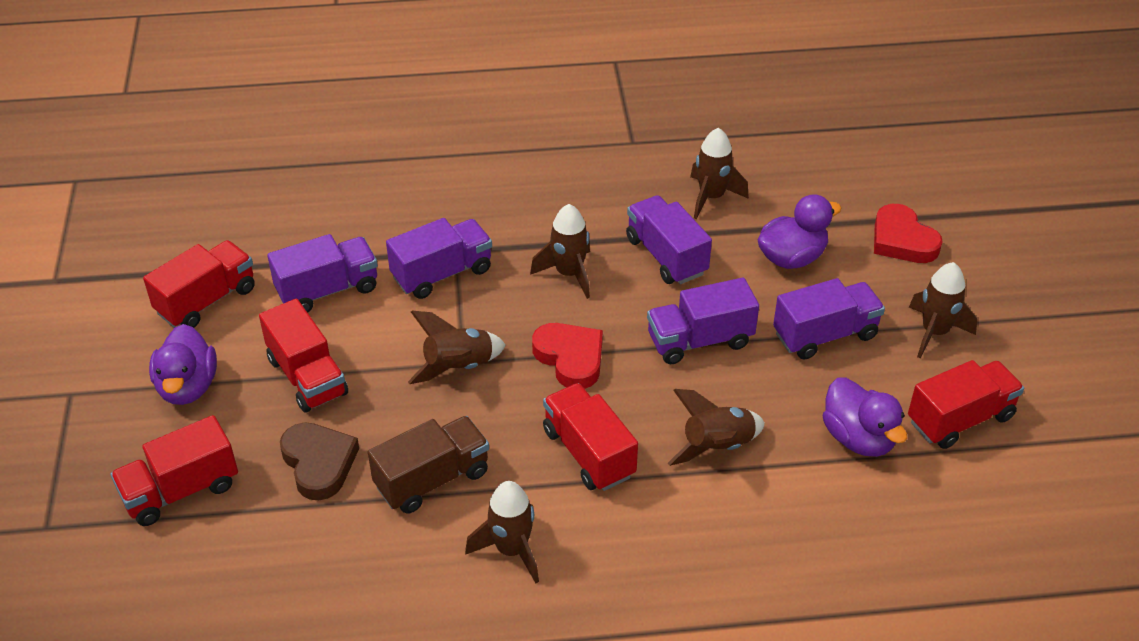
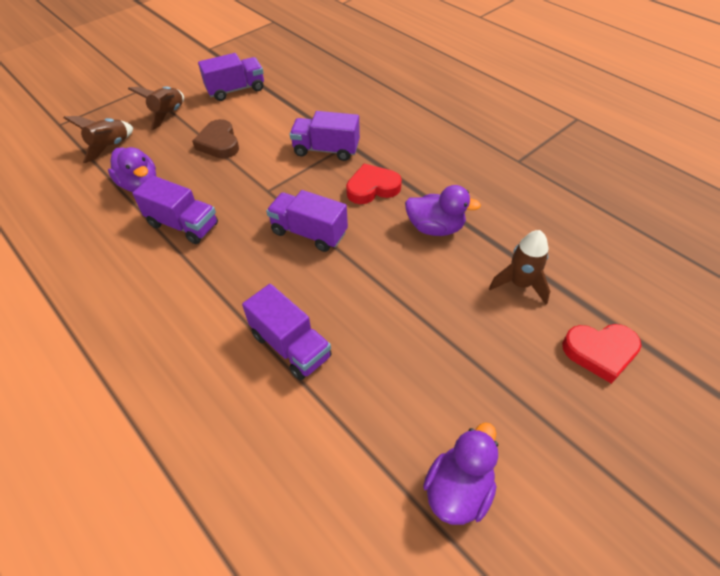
brown rocket: 6 -> 3
brown truck: 1 -> 0
red truck: 5 -> 0

